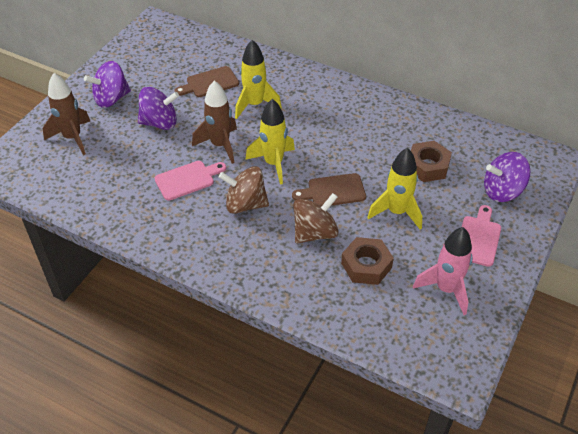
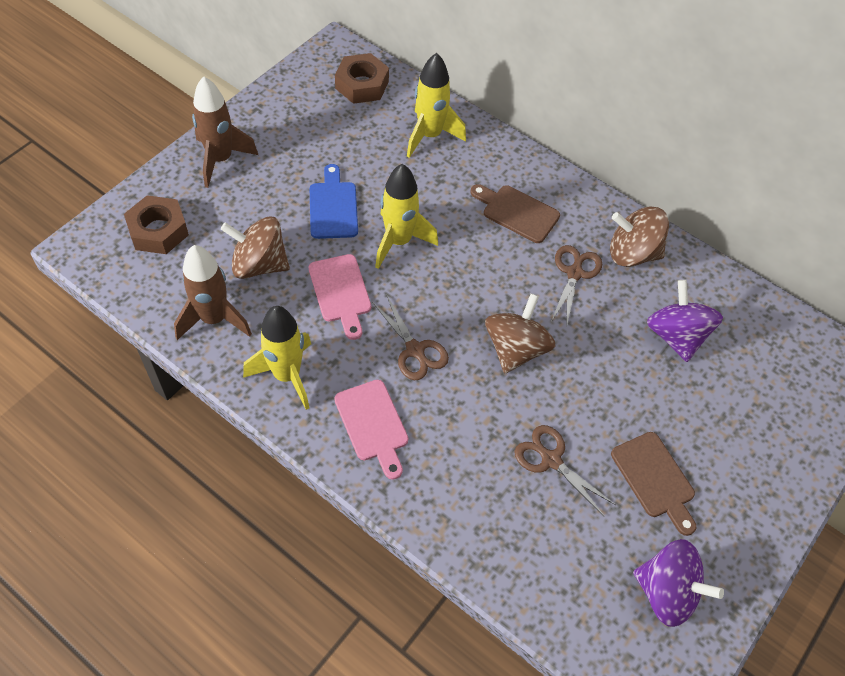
blue cutting board: 0 -> 1
brown scissors: 0 -> 3
brown spinning top: 2 -> 3
pink rocket: 1 -> 0
purple spinning top: 3 -> 2

